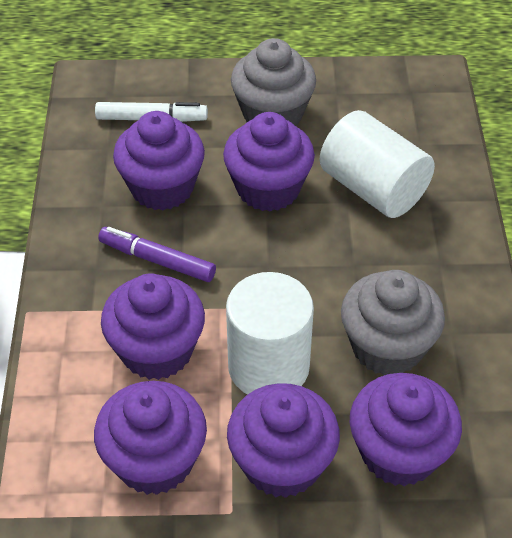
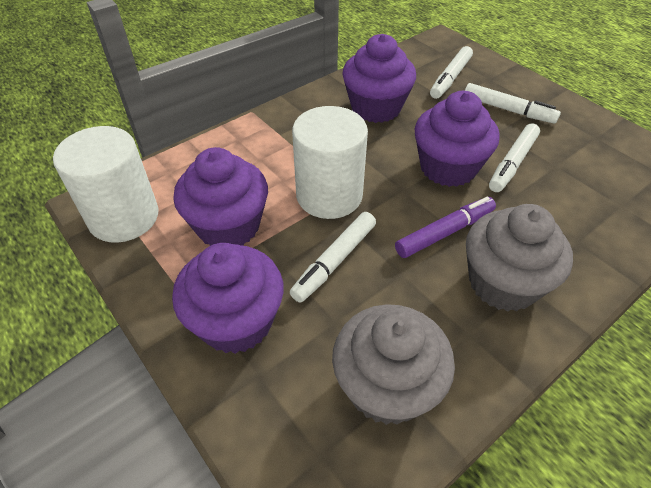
purple cupcake: 6 -> 4
white marker: 1 -> 4

